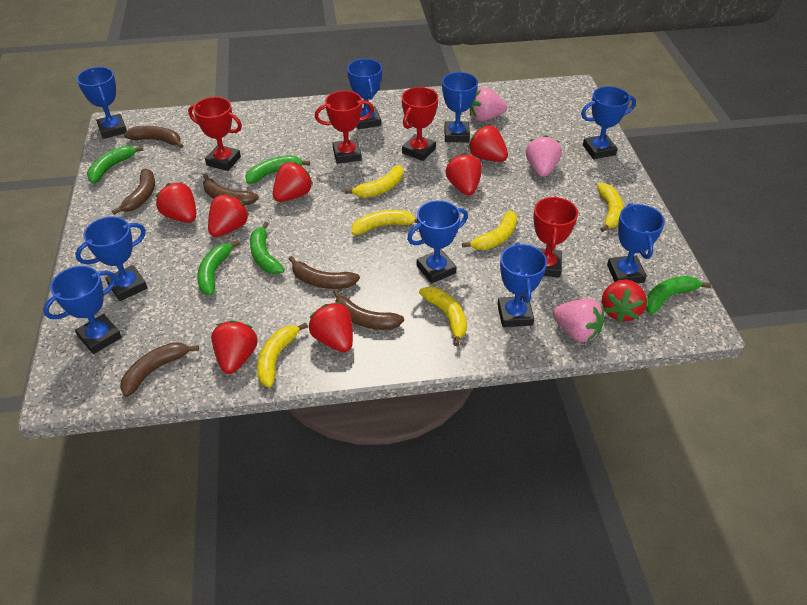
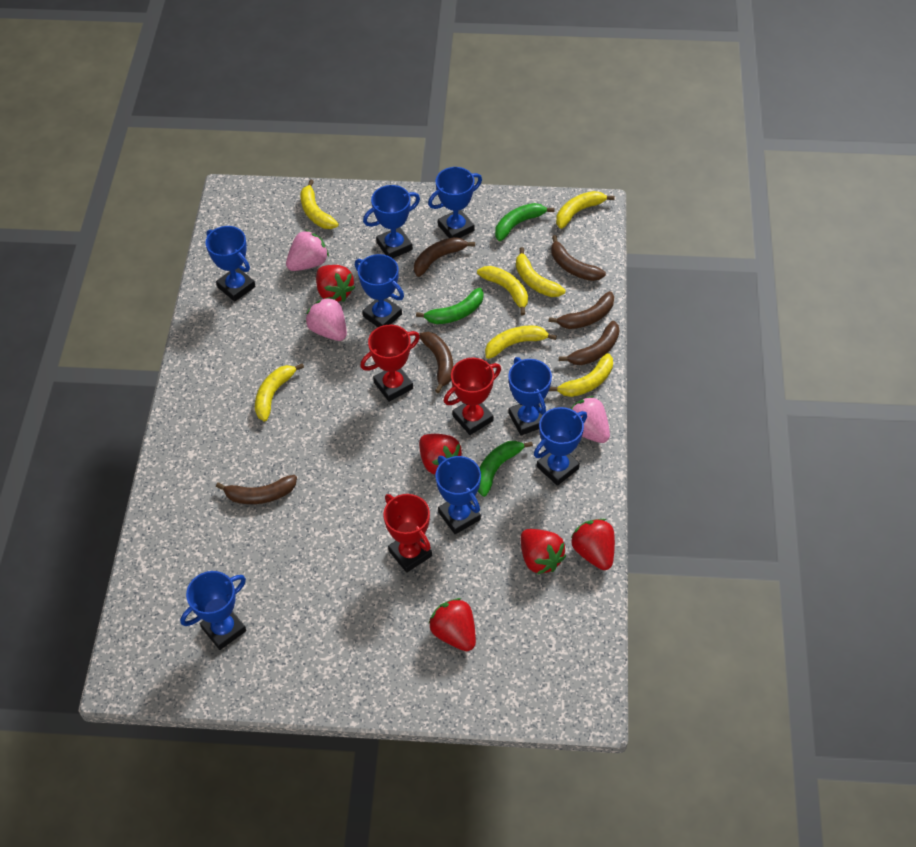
blue trophy: 9 -> 8
green banana: 5 -> 3
red strawberry: 8 -> 5
red trophy: 4 -> 3
yellow banana: 6 -> 7

